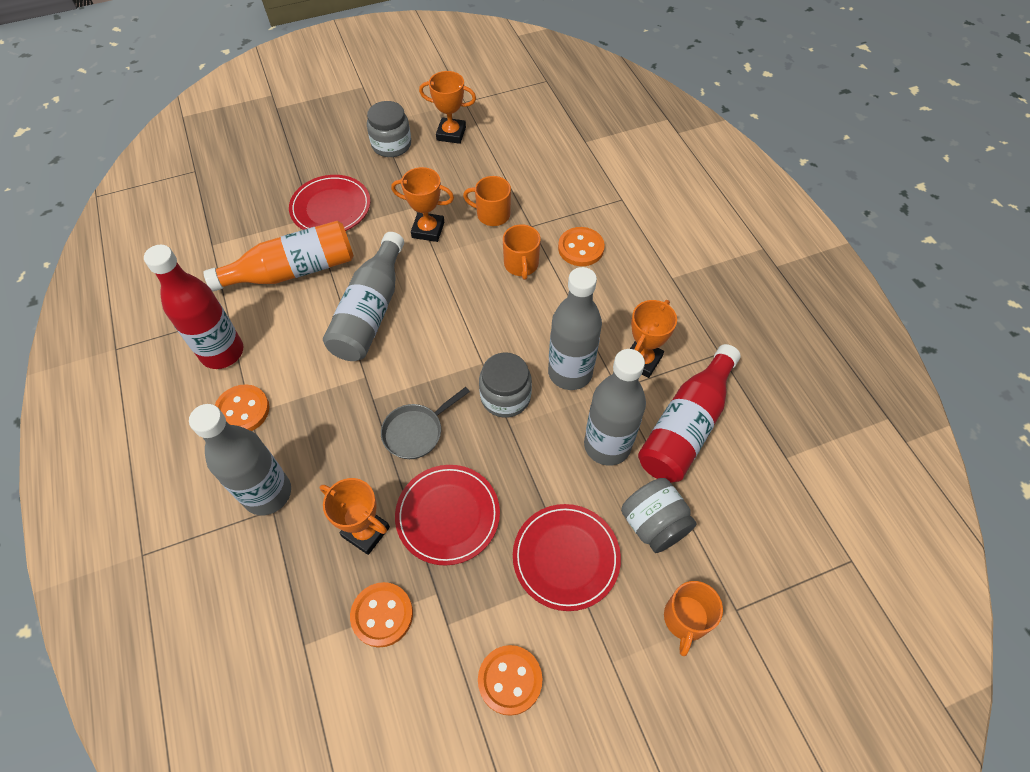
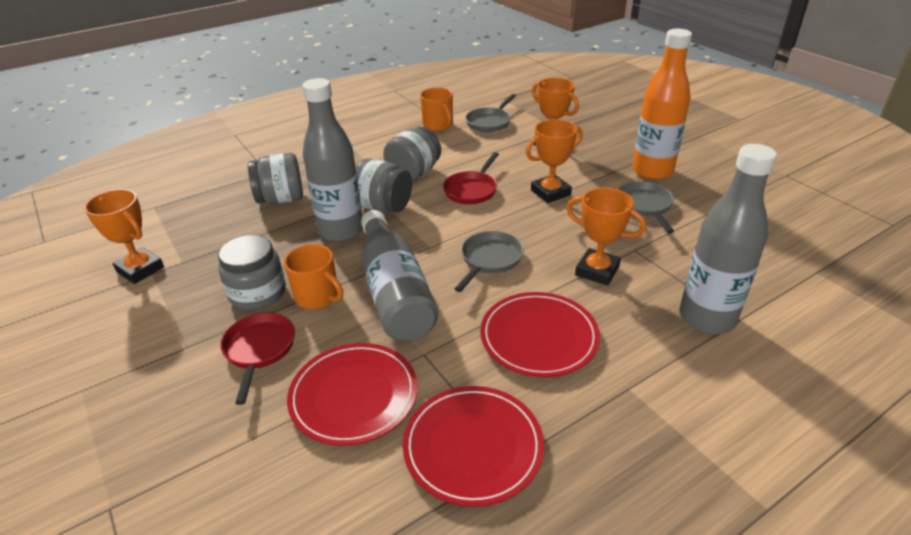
grey bottle: 4 -> 3
grey jar: 3 -> 4
grey pan: 1 -> 3
orange button: 4 -> 0
orange mug: 3 -> 2
red bottle: 2 -> 0
red pan: 0 -> 2

